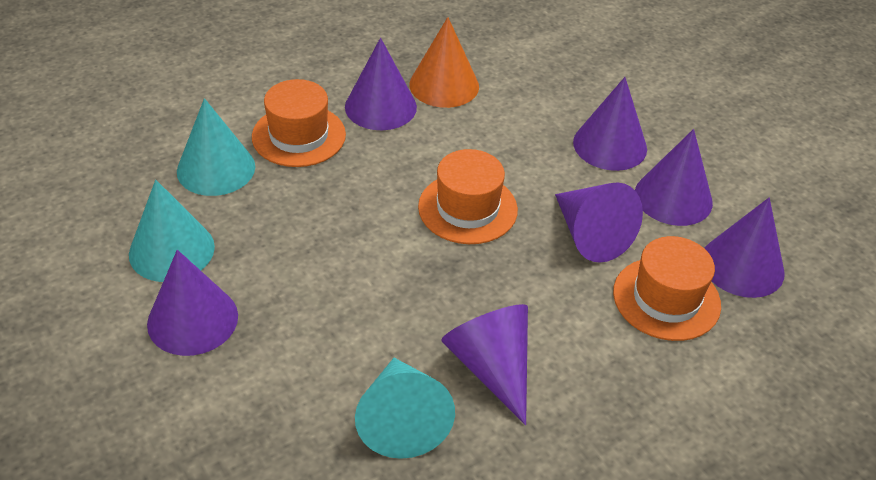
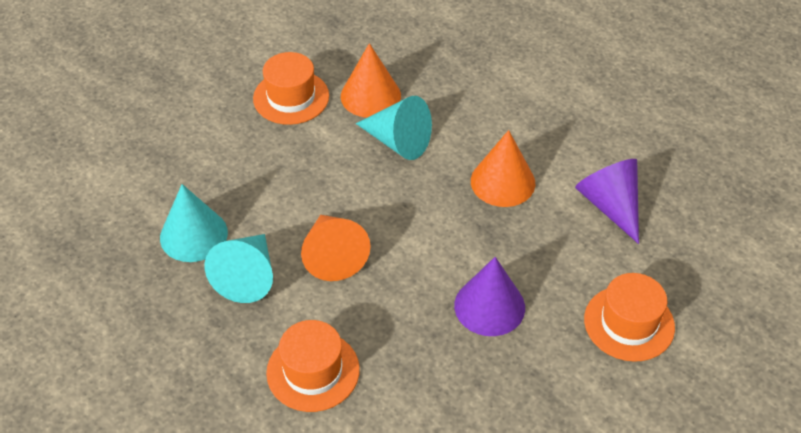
orange cone: 1 -> 3
purple cone: 7 -> 2

